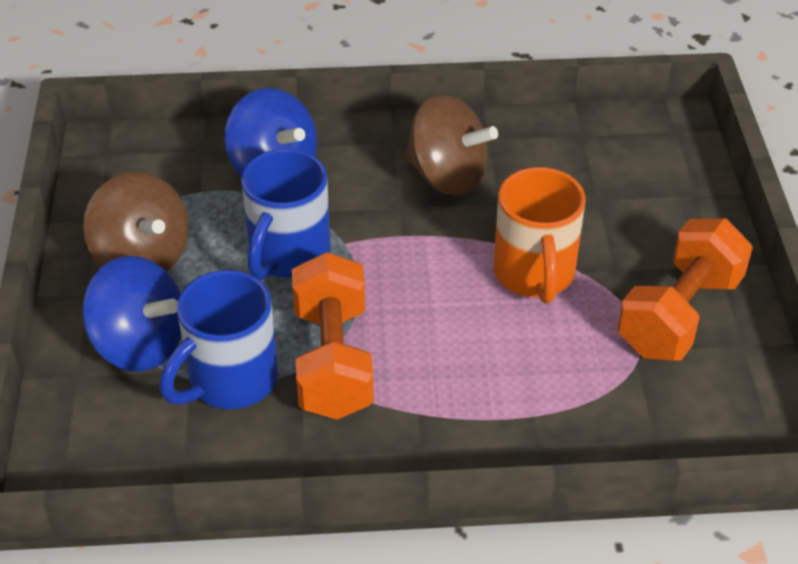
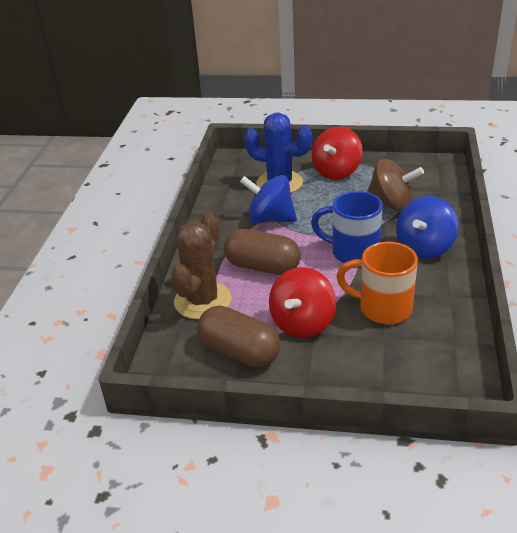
blue cactus: 0 -> 1
blue mug: 2 -> 1
brown cactus: 0 -> 1
brown capsule: 0 -> 2
brown spinning top: 2 -> 1
orange dumbbell: 2 -> 0
red spinning top: 0 -> 2

